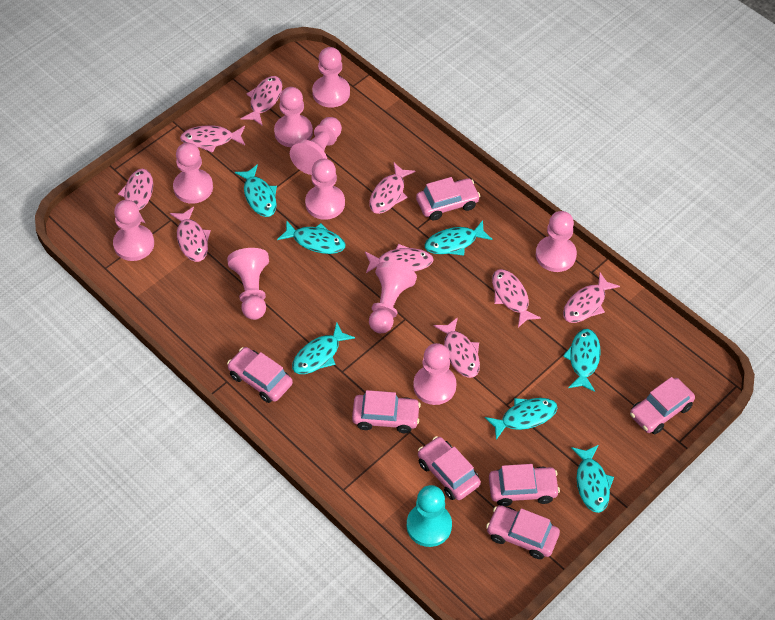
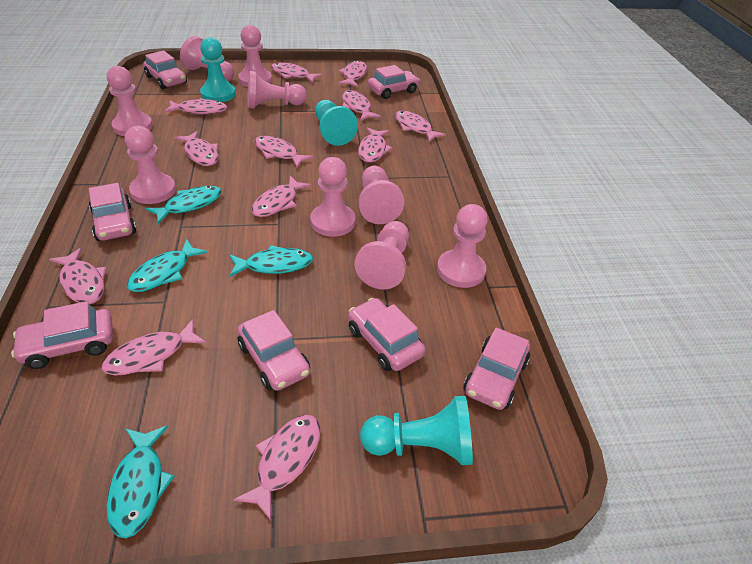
pink fish: 9 -> 12
pink pawn: 10 -> 9
turquoise fish: 7 -> 4
turquoise pawn: 1 -> 3

